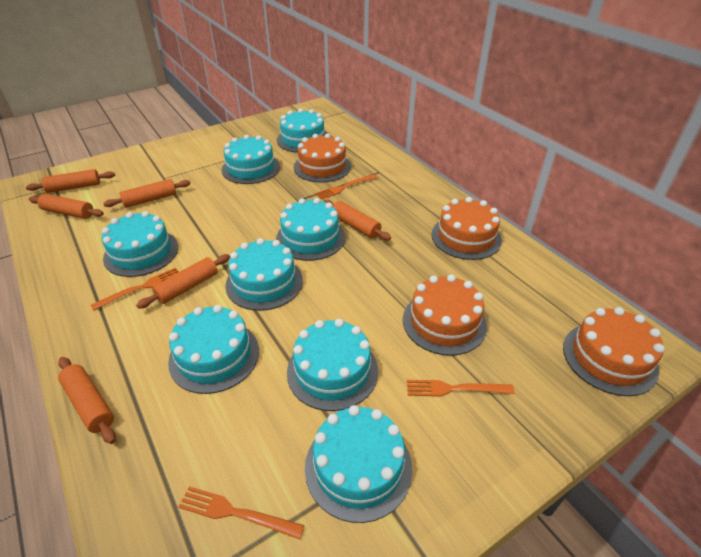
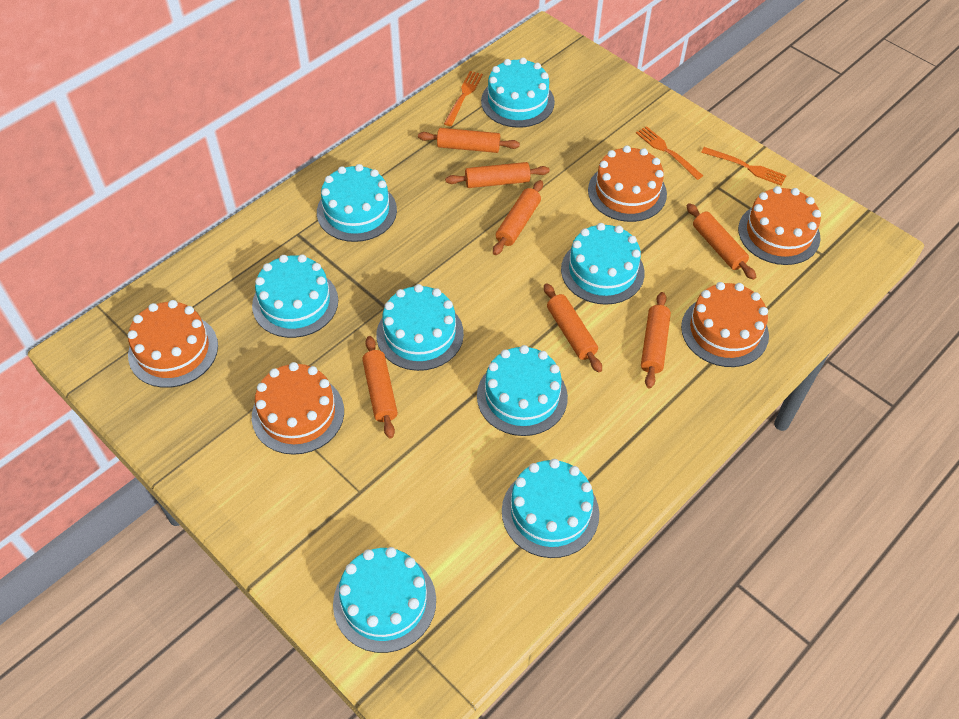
orange cake: 4 -> 5
orange fork: 4 -> 3
orange rolling pin: 6 -> 7

